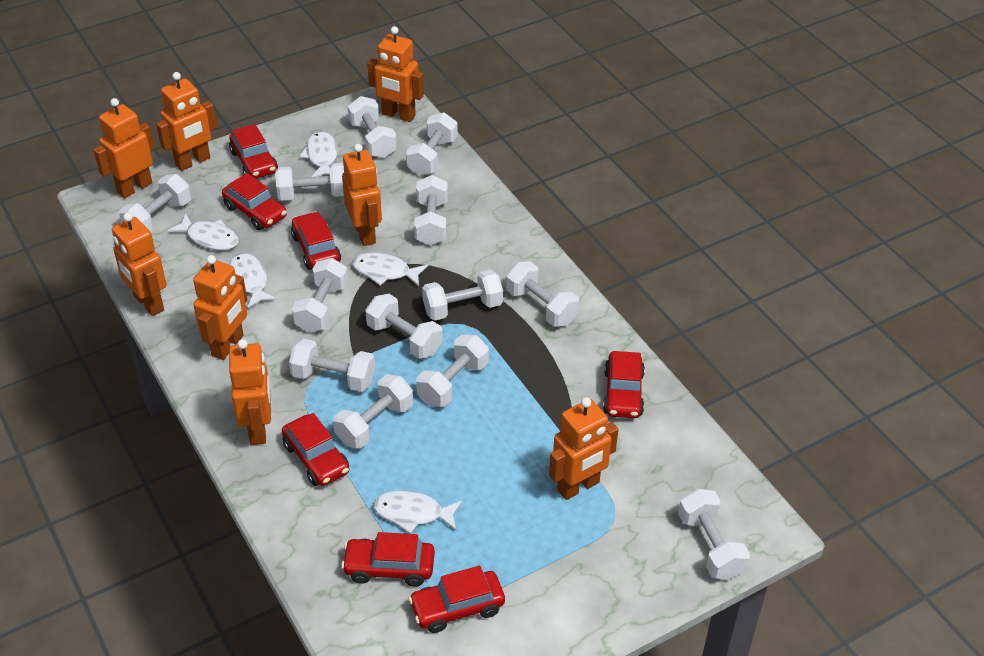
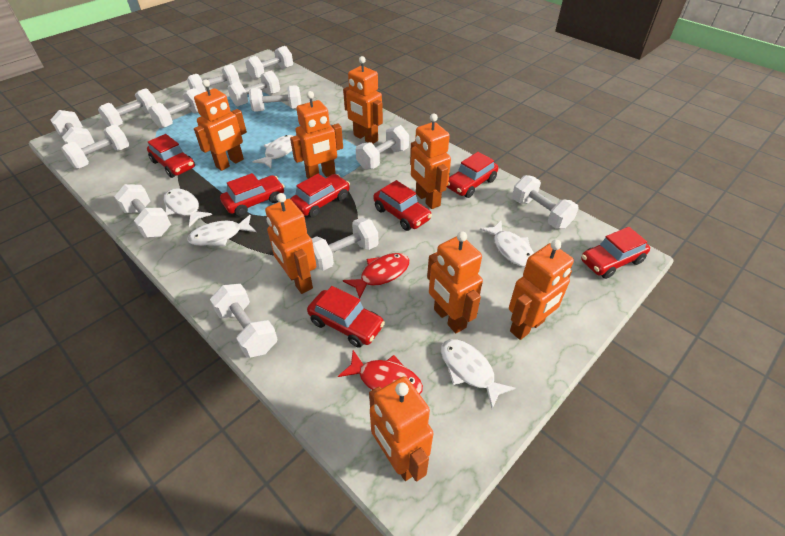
red fish: 0 -> 2

